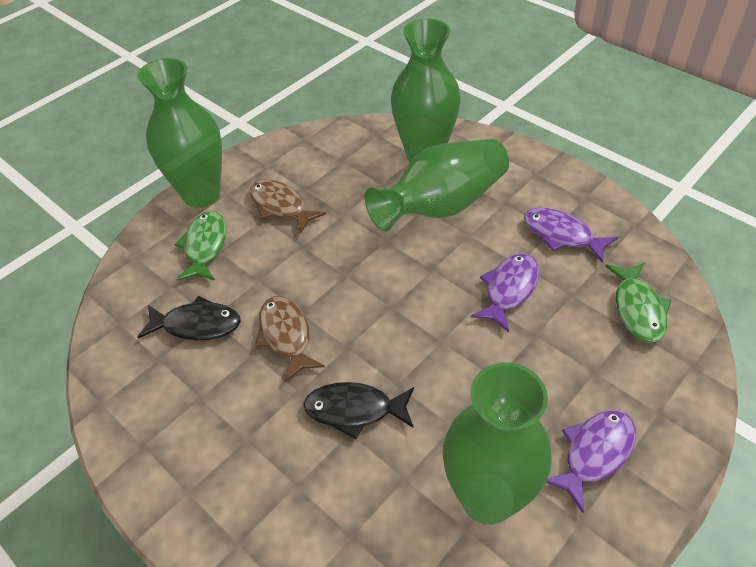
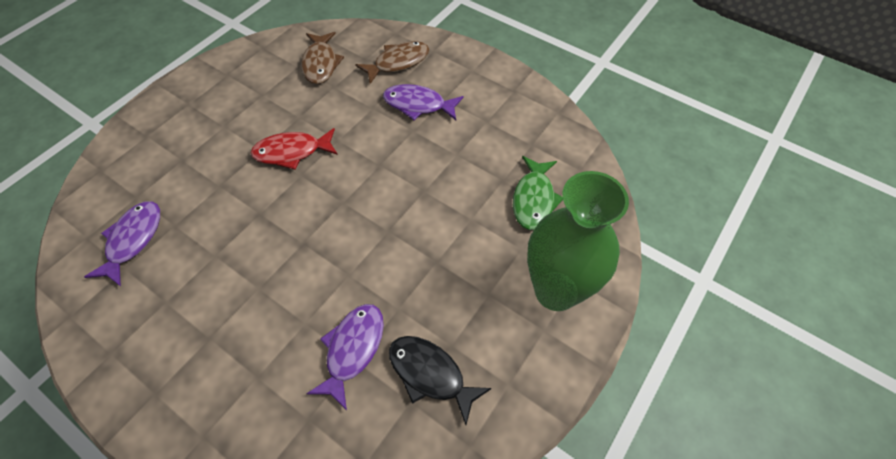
black fish: 2 -> 1
green fish: 2 -> 1
green vase: 4 -> 1
red fish: 0 -> 1

